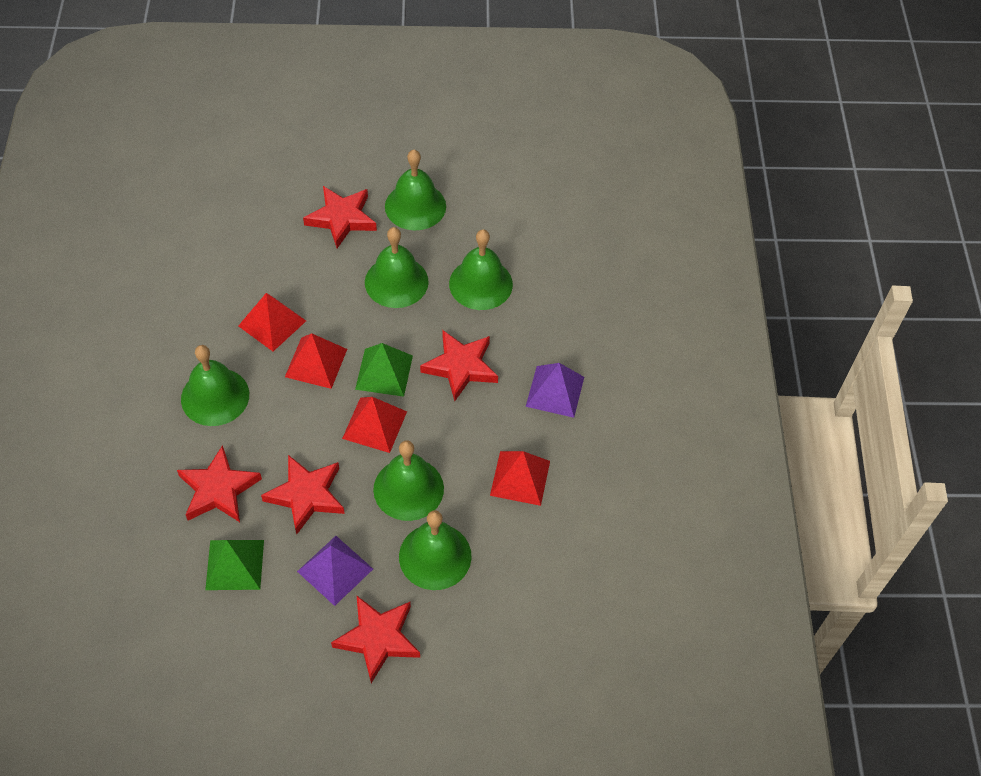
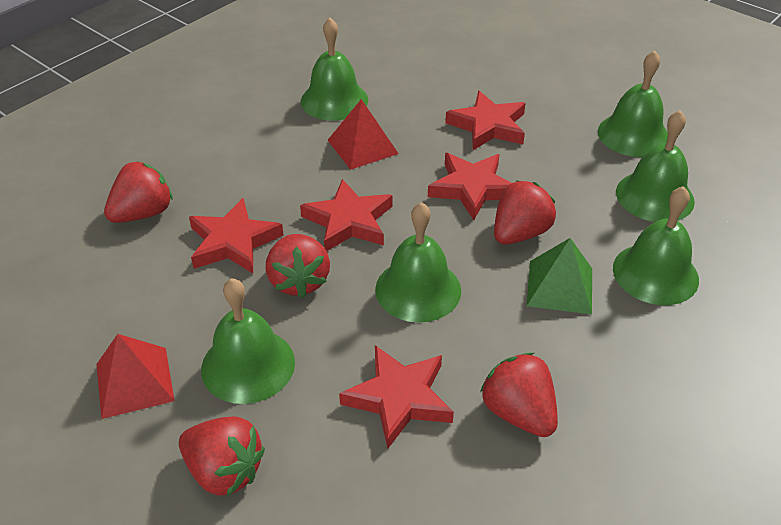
green pyramid: 2 -> 1
purple pyramid: 2 -> 0
red pyramid: 4 -> 2
red strawberry: 0 -> 5

